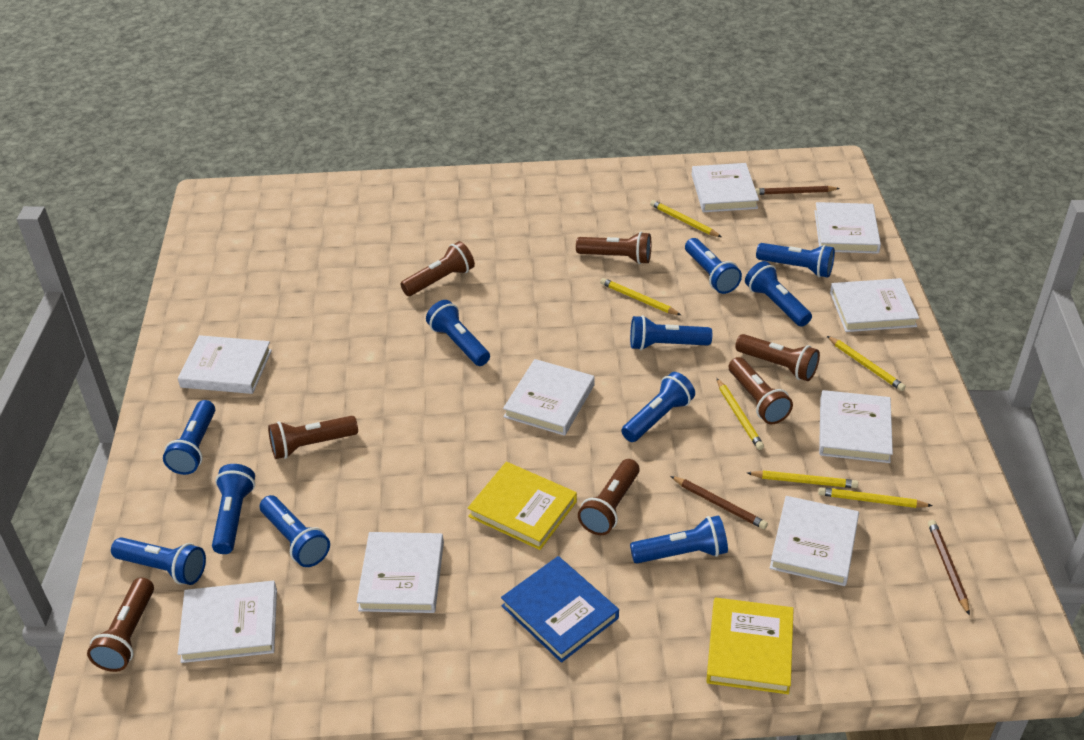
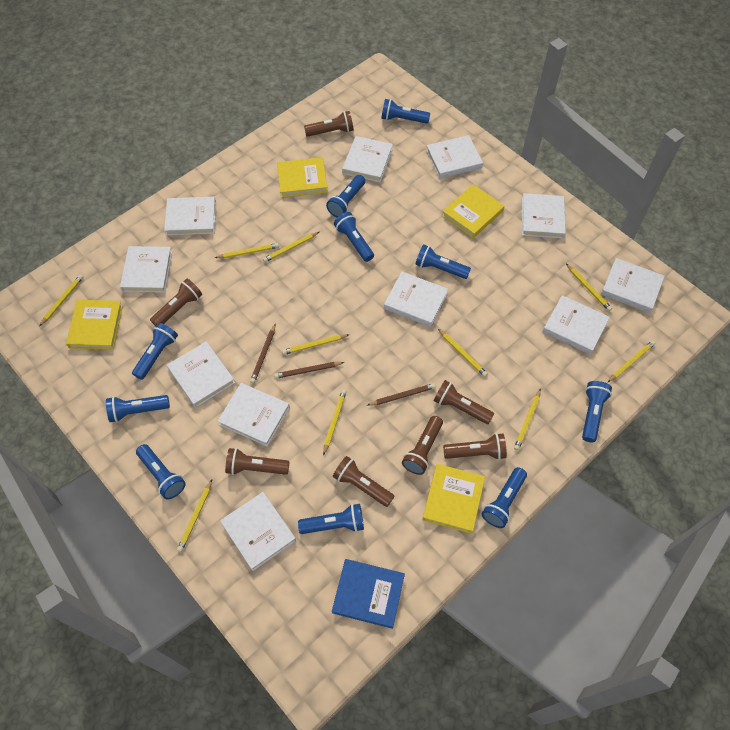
blue flashlight: 11 -> 10
white book: 9 -> 11
yellow book: 2 -> 4
yellow pencil: 6 -> 10

